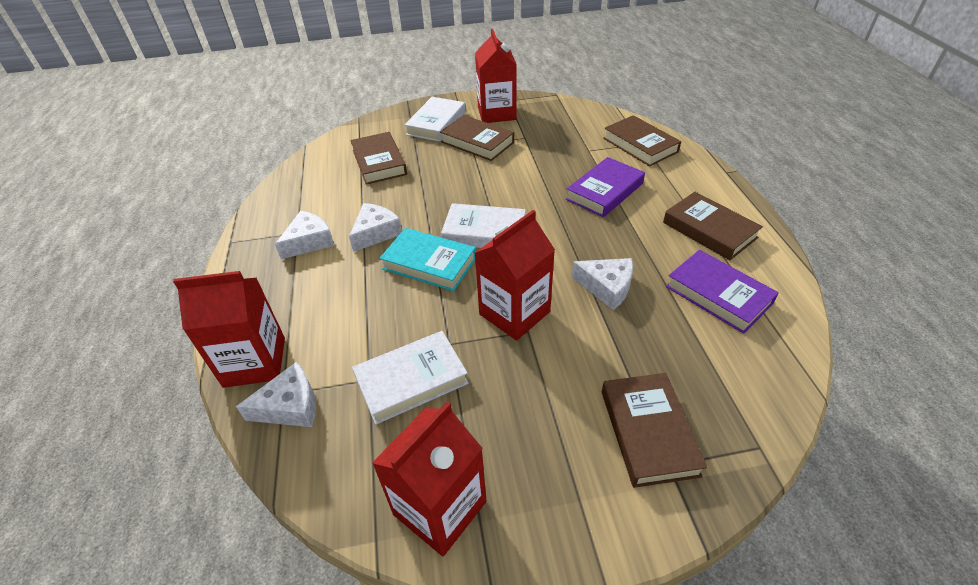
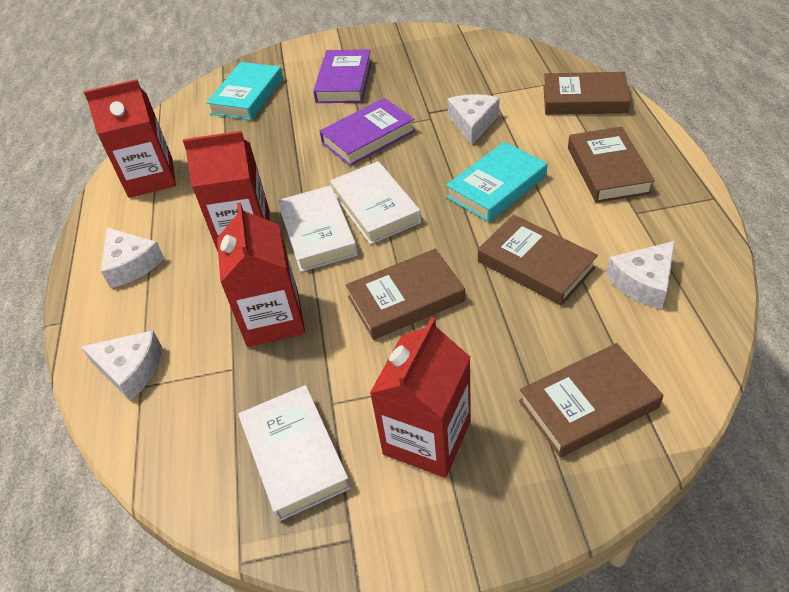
turquoise book: 1 -> 2

